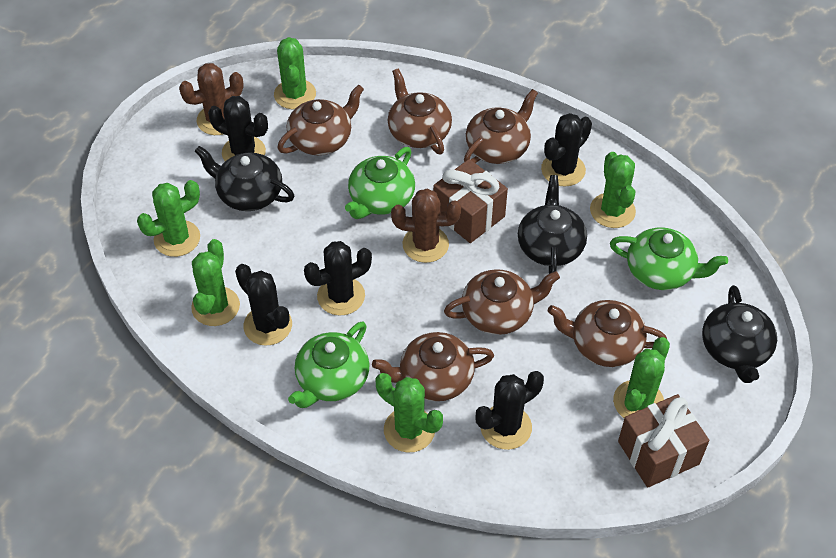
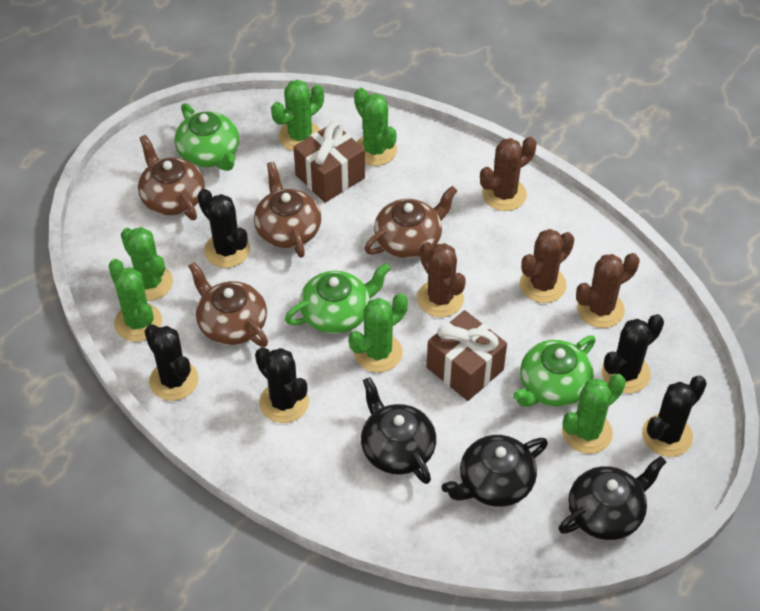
brown cactus: 2 -> 4
brown teapot: 6 -> 4

